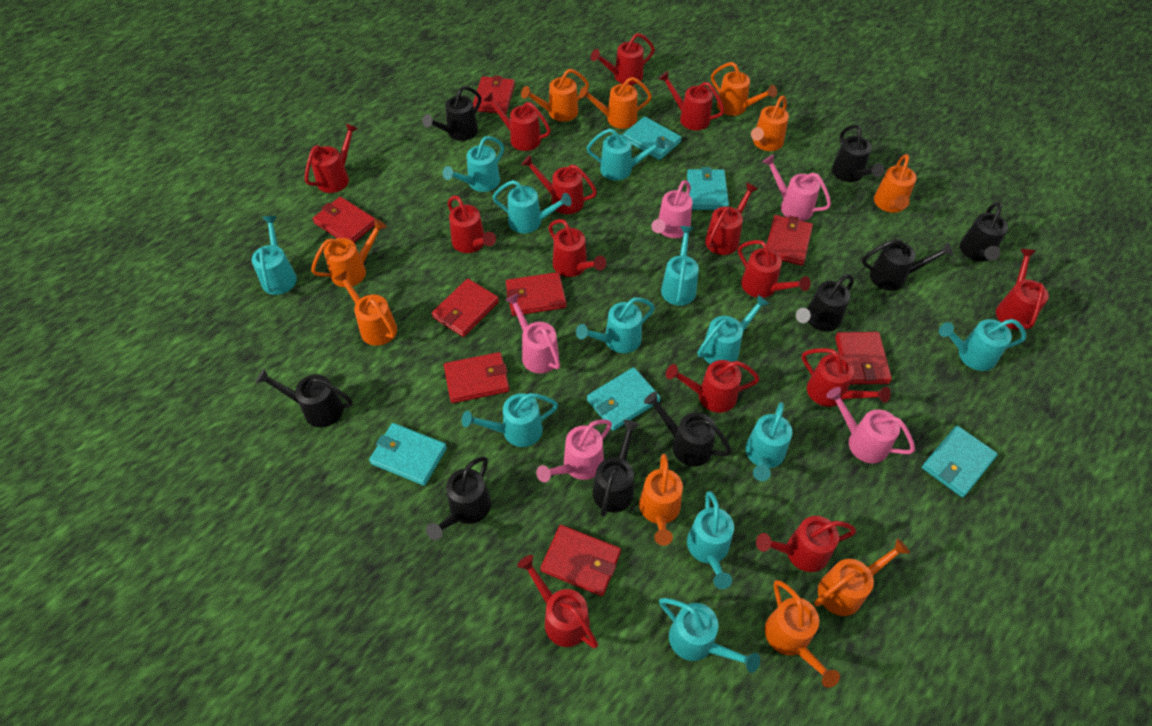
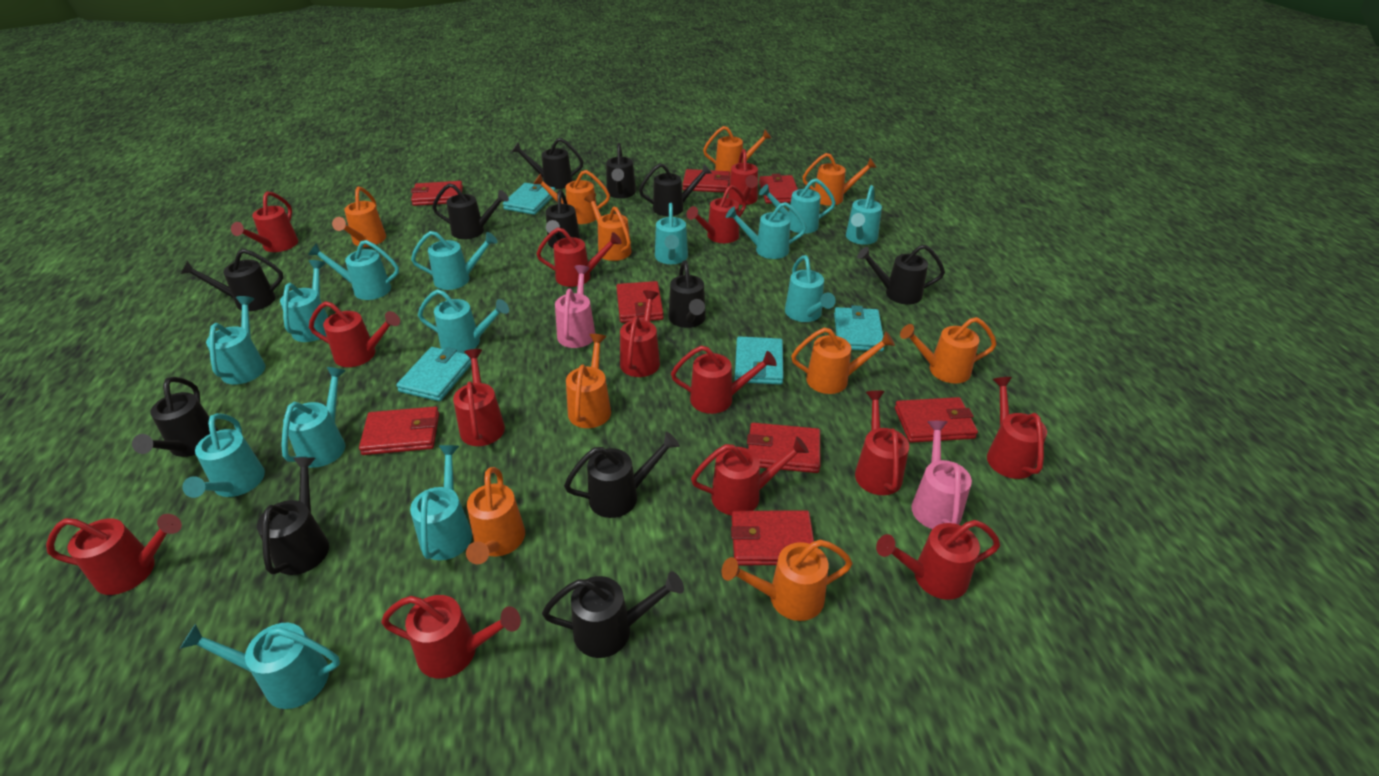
black watering can: 9 -> 12
pink watering can: 5 -> 2
turquoise wallet: 5 -> 4
turquoise watering can: 12 -> 14

